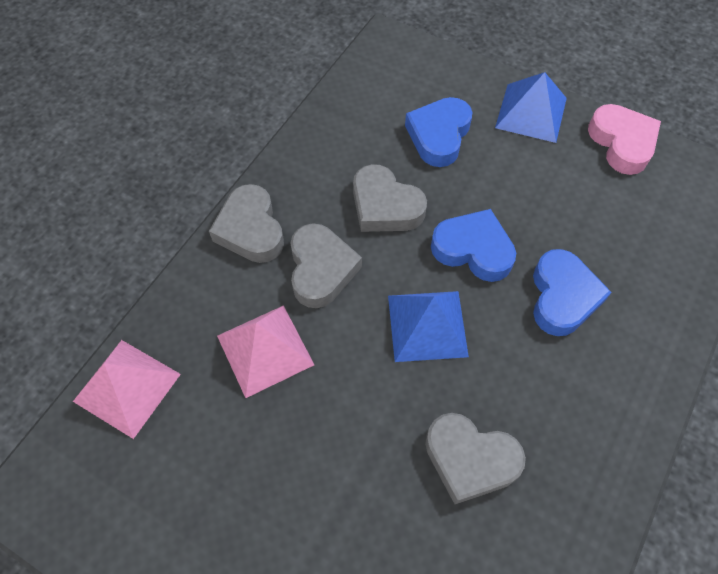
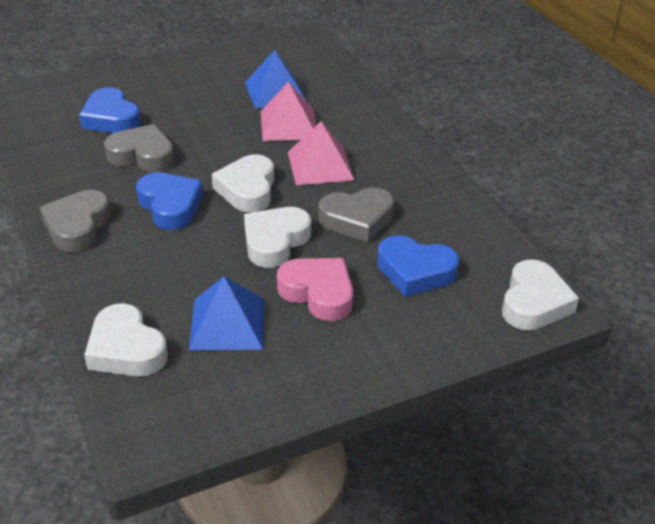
grey heart: 4 -> 3
white heart: 0 -> 4

